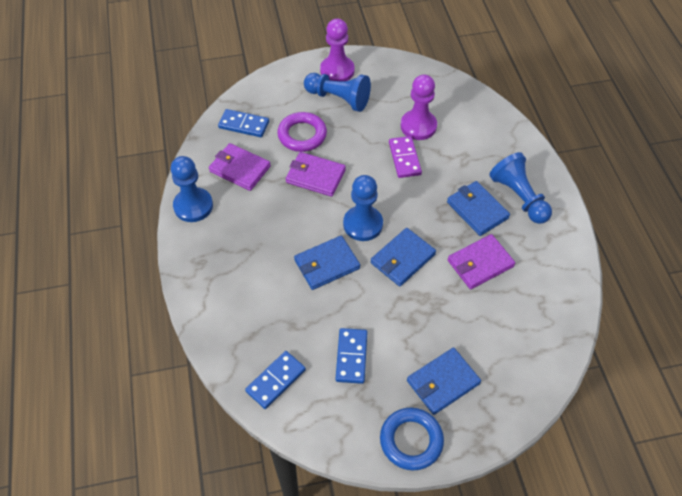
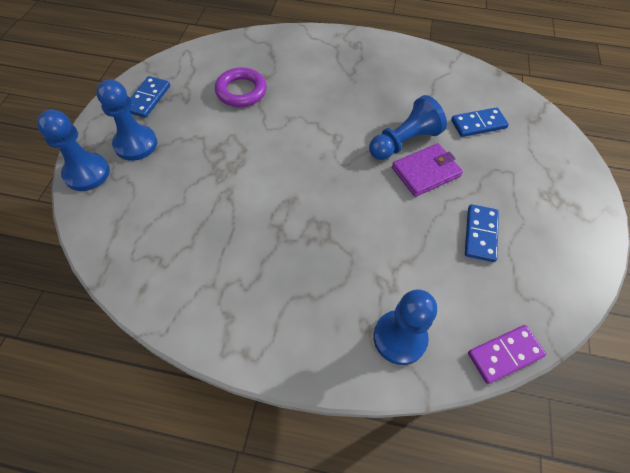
blue ring: 1 -> 0
blue wallet: 4 -> 0
purple pawn: 2 -> 0
purple wallet: 3 -> 1

